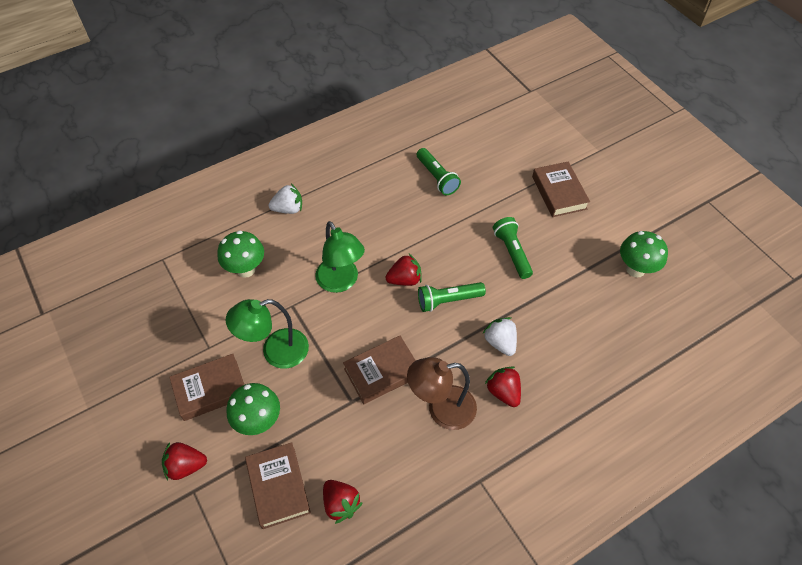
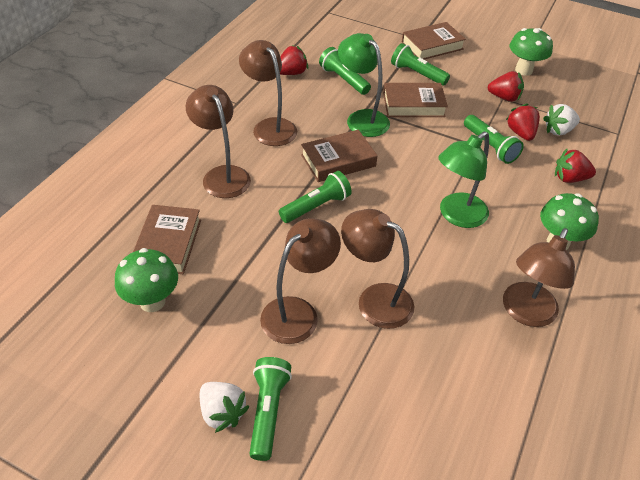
brown lamp: 1 -> 5
green flashlight: 3 -> 5

